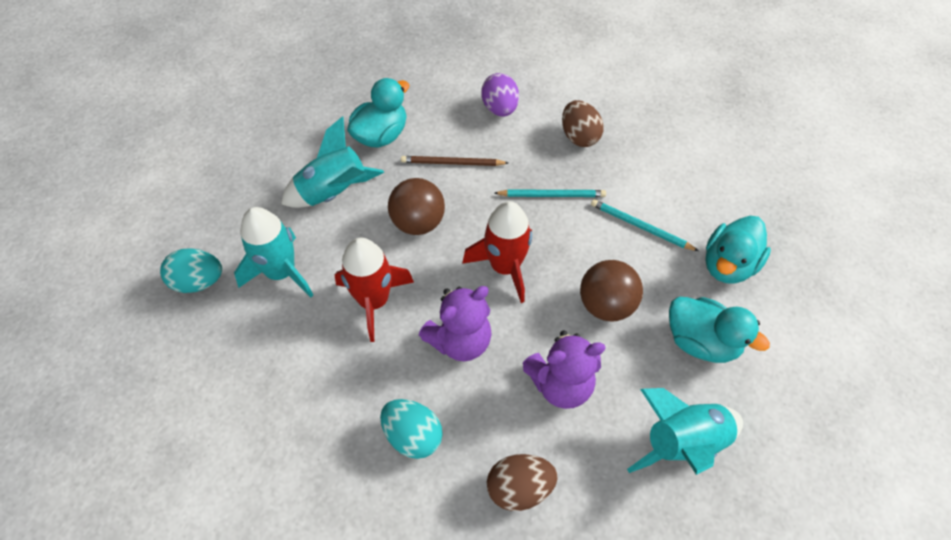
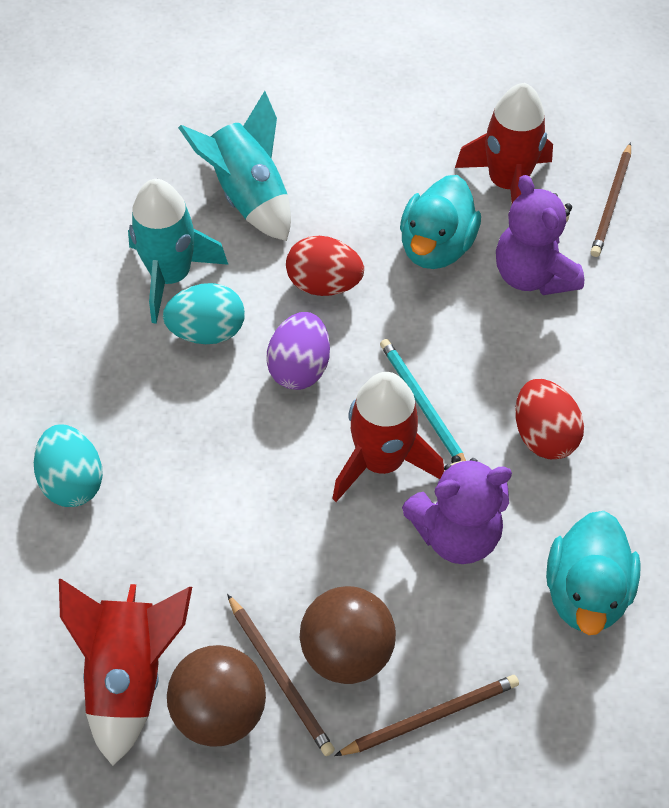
brown egg: 2 -> 0
brown pencil: 1 -> 3
red egg: 0 -> 2
red rocket: 2 -> 3
turquoise duck: 3 -> 2
turquoise pencil: 2 -> 1
turquoise rocket: 3 -> 2

